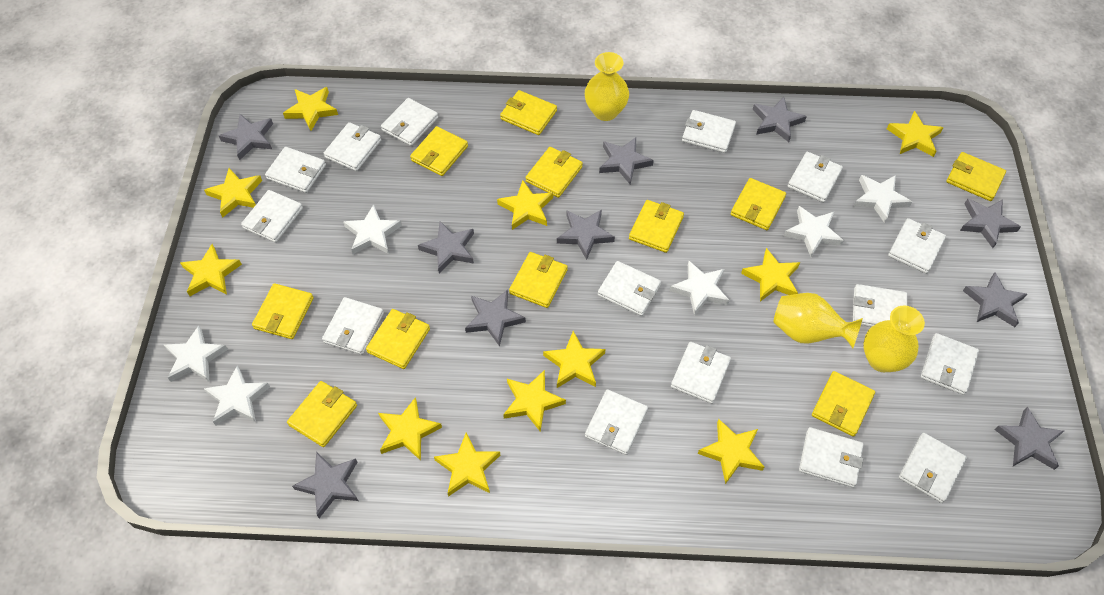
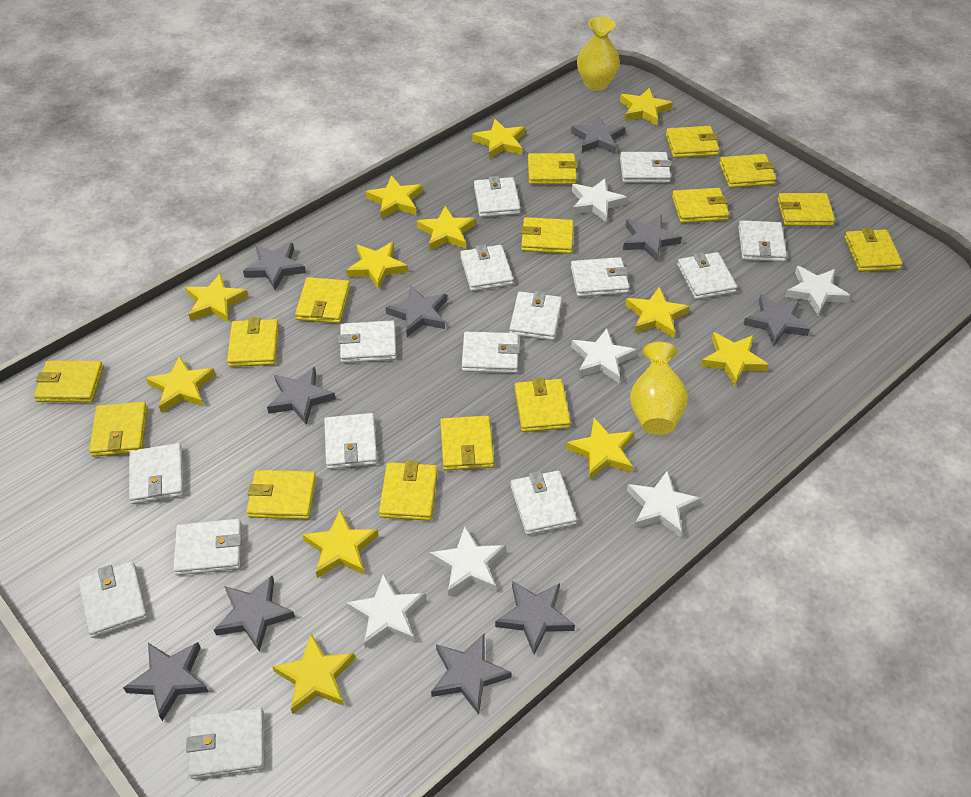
yellow star: 11 -> 12
yellow vase: 3 -> 2
yellow wallet: 11 -> 15

